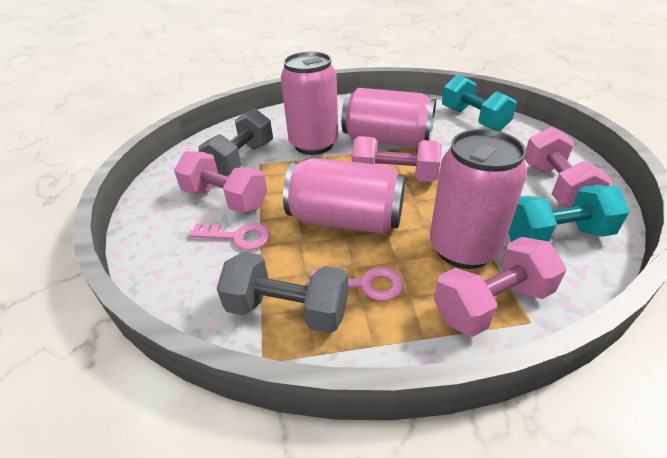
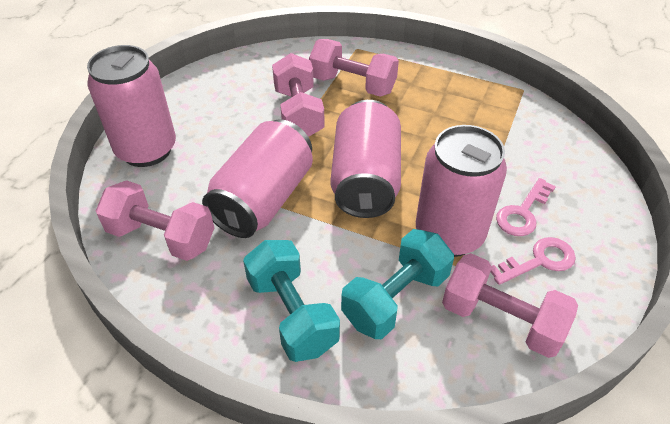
grey dumbbell: 2 -> 0

